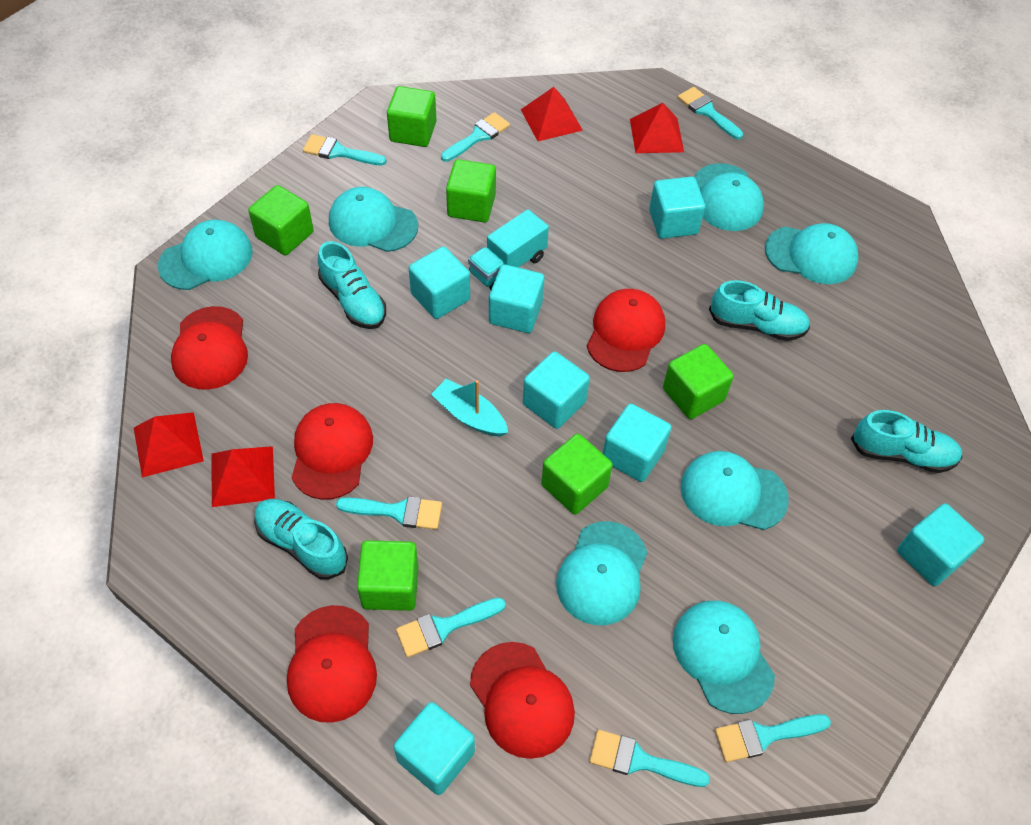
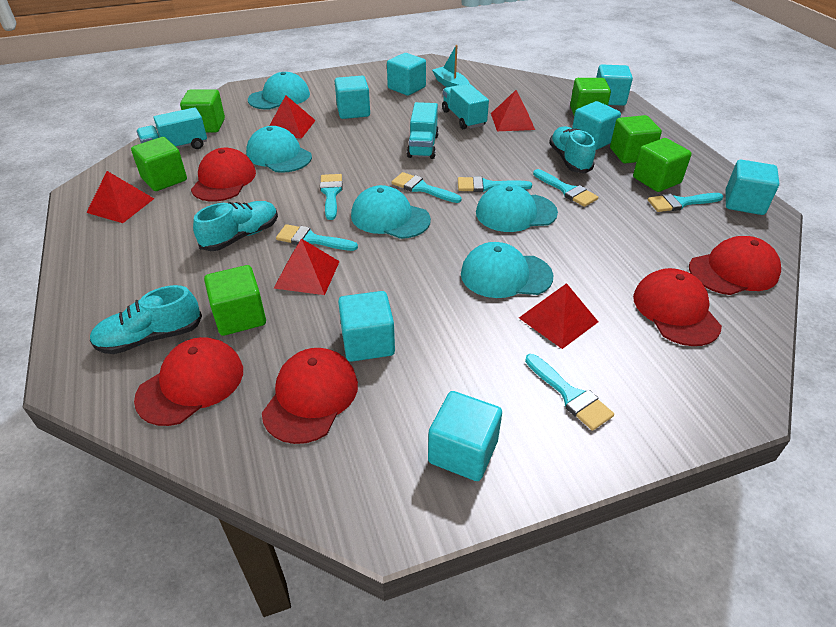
red pyramid: 4 -> 5
turquoise cap: 7 -> 5
turquoise shoe: 4 -> 3
turquoise truck: 1 -> 3

